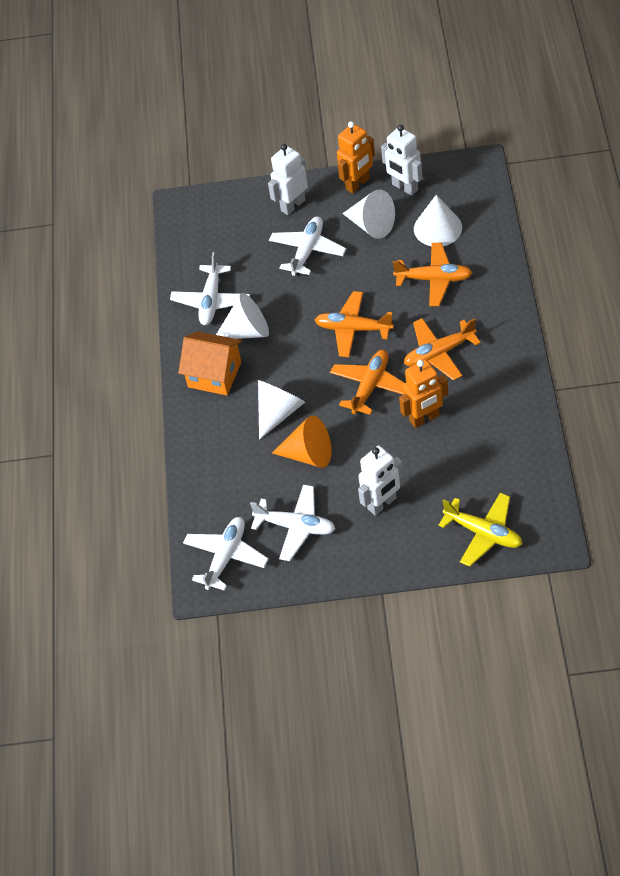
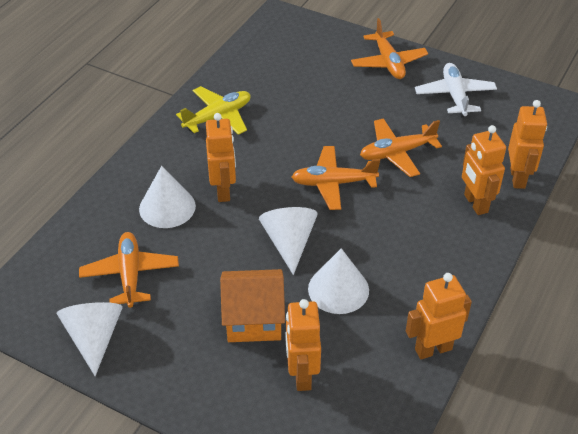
orange cone: 1 -> 0
orange robot: 2 -> 5
white plane: 4 -> 1
white robot: 3 -> 0

